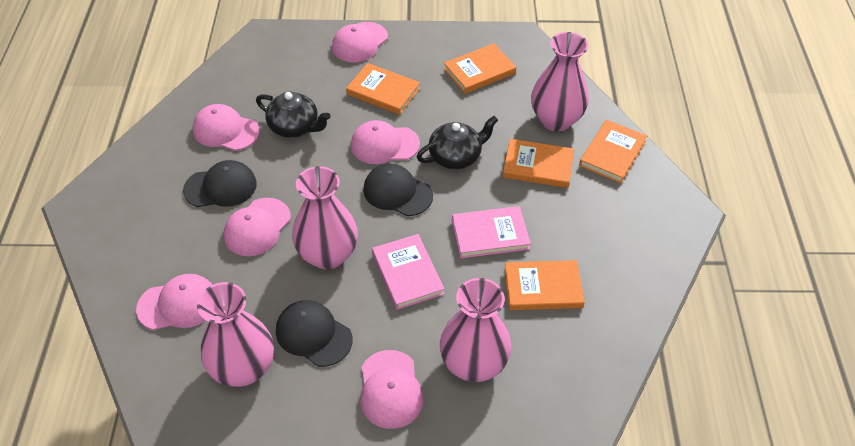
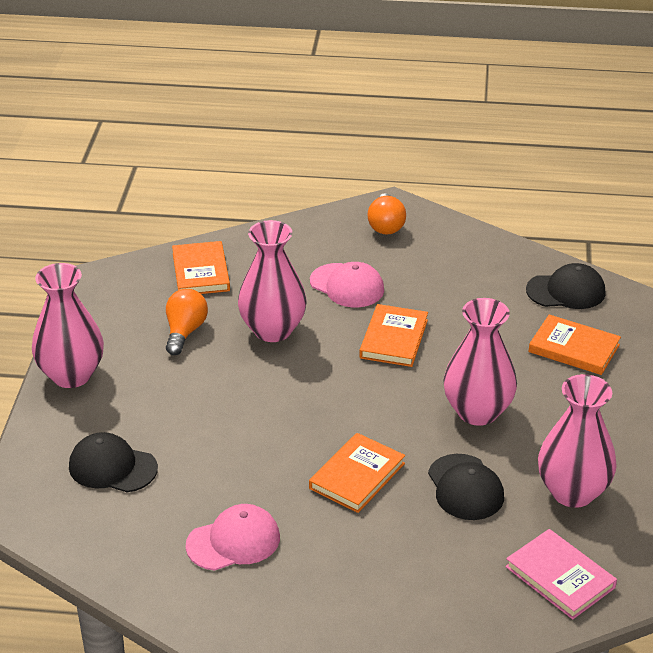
black teapot: 2 -> 0
orange book: 5 -> 4
orange light bulb: 0 -> 2
pink book: 2 -> 1
pink cap: 6 -> 2

